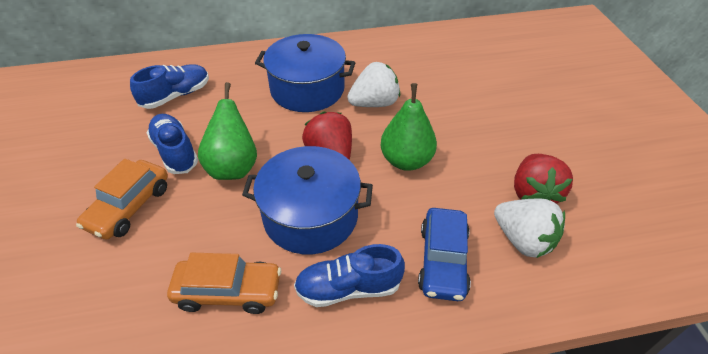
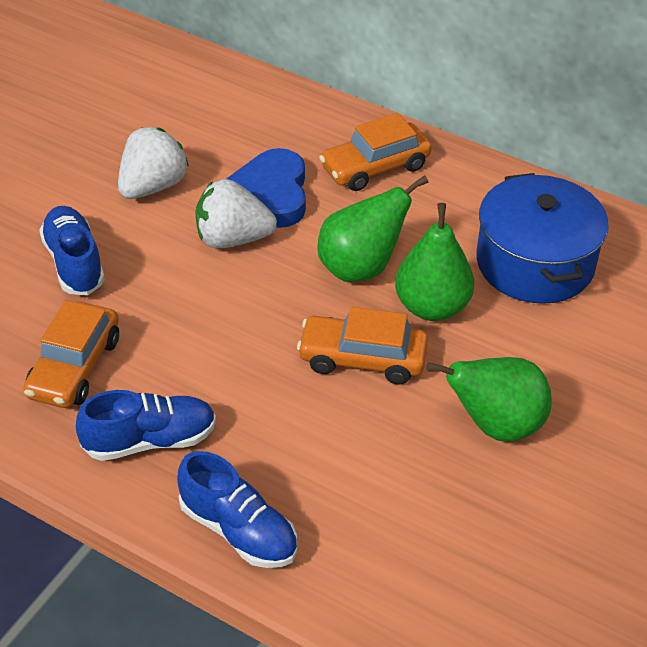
blue car: 1 -> 0
blue heart: 0 -> 1
blue pot: 2 -> 1
green pear: 2 -> 3
orange car: 2 -> 3
red strawberry: 2 -> 0

